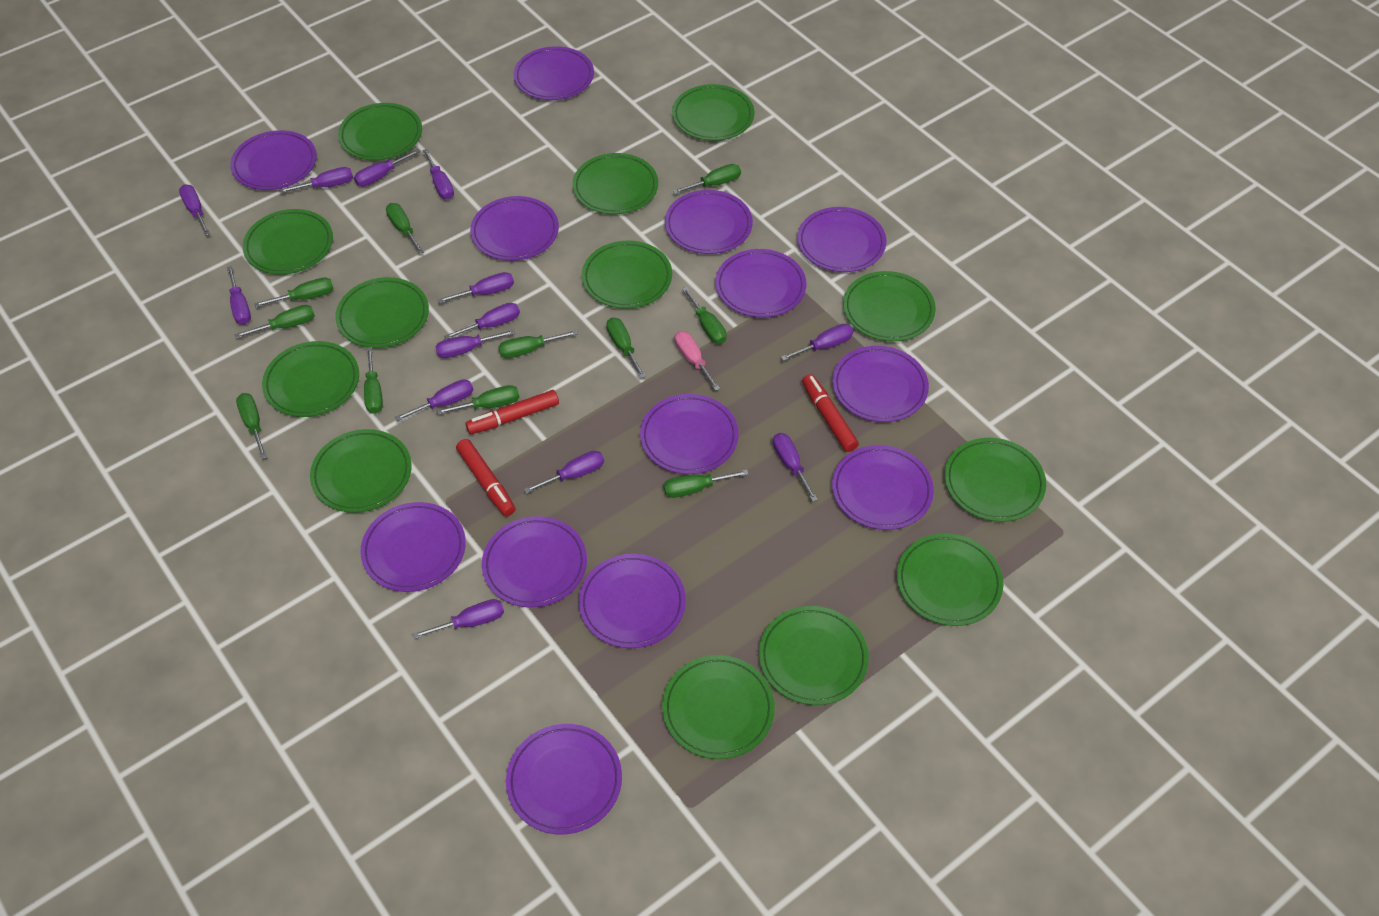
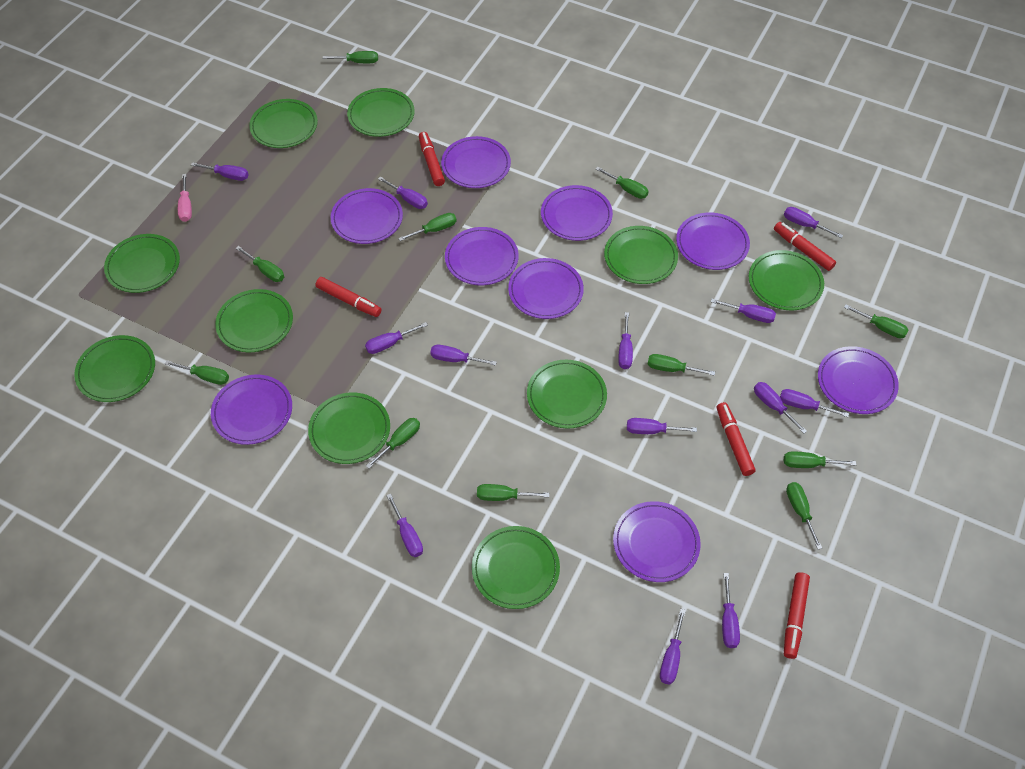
green plate: 13 -> 10
purple plate: 13 -> 9
red marker: 3 -> 5

